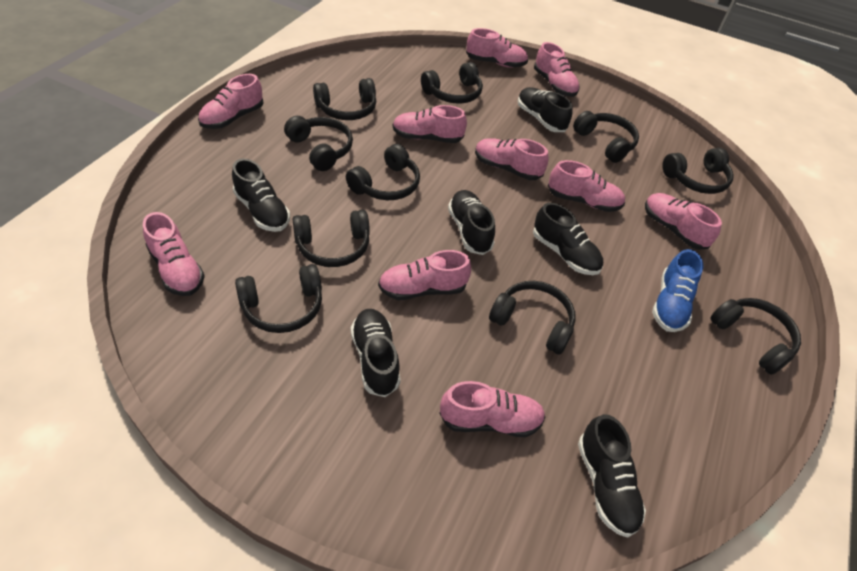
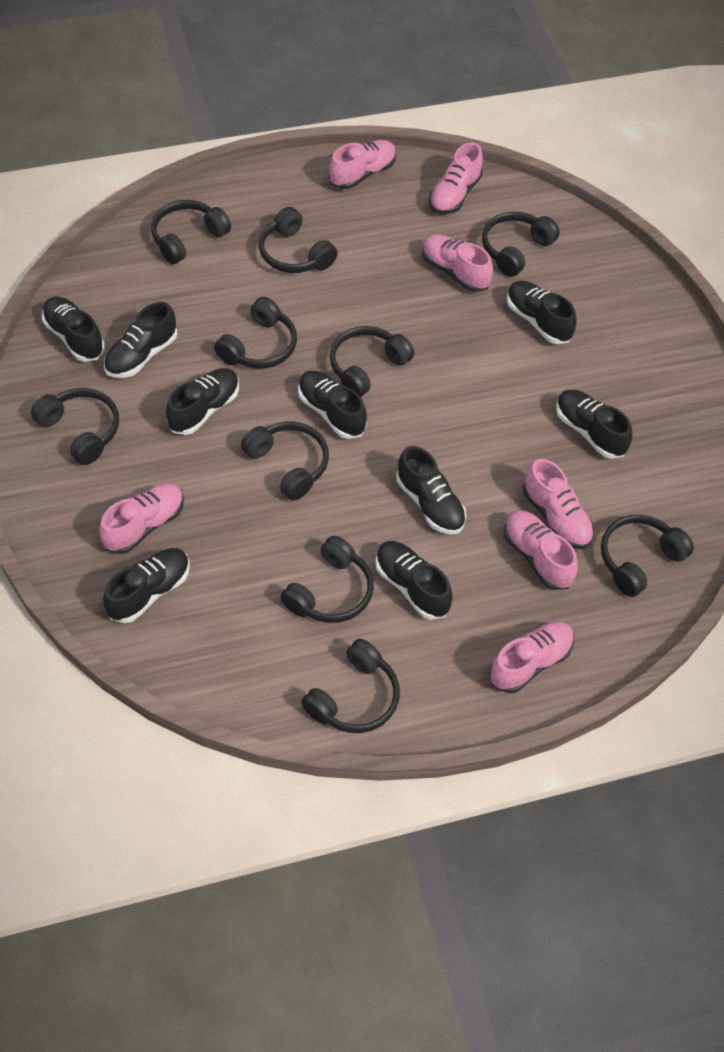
black shoe: 6 -> 9
blue shoe: 1 -> 0
pink shoe: 10 -> 7

